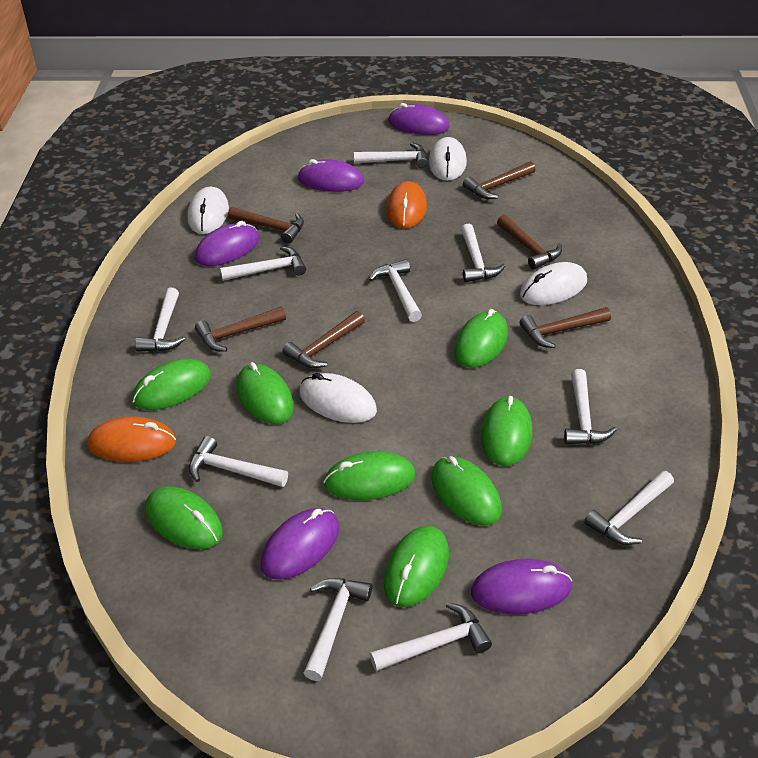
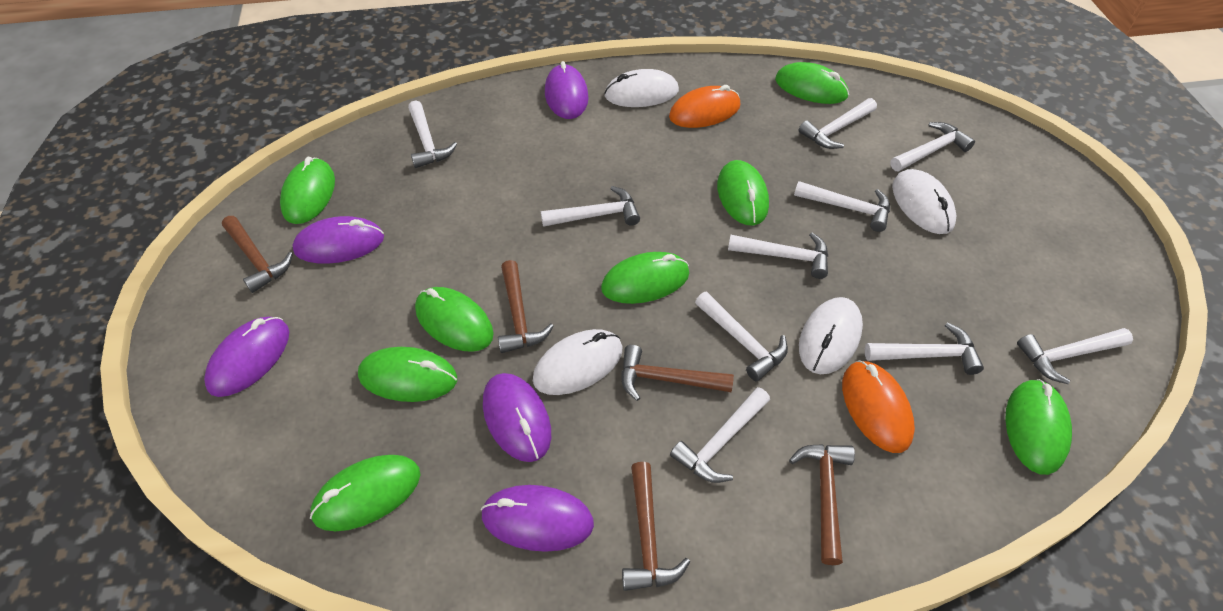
brown hammer: 6 -> 5

